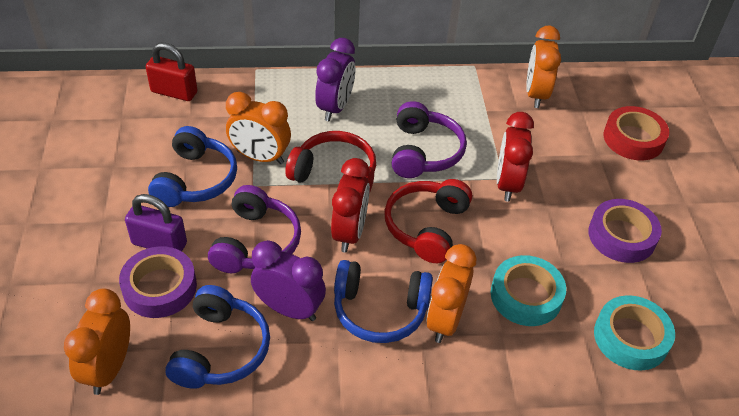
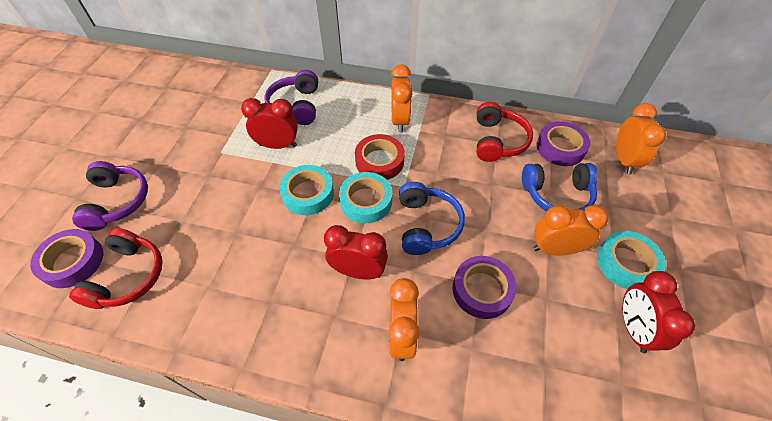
blue headphones: 3 -> 2
purple clock: 2 -> 0
purple padlock: 1 -> 0
purple tape: 2 -> 3
red clock: 2 -> 3
red padlock: 1 -> 0
turquoise tape: 2 -> 3

